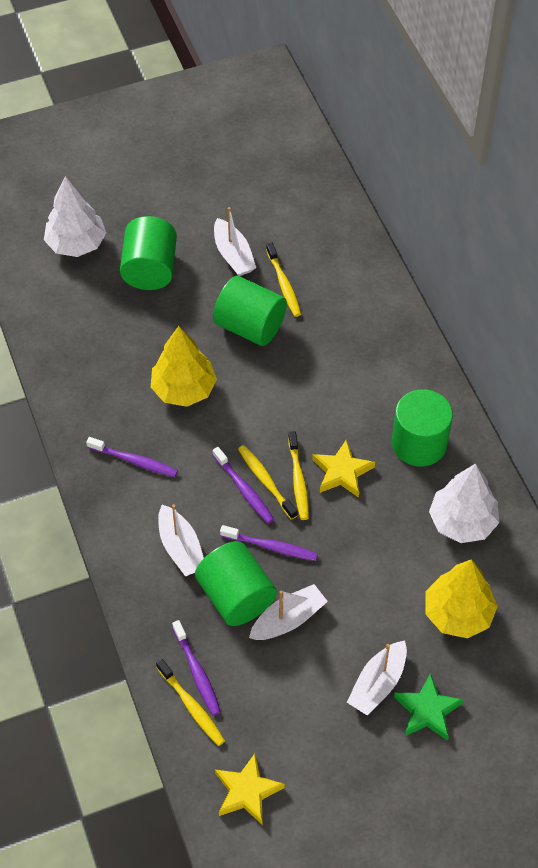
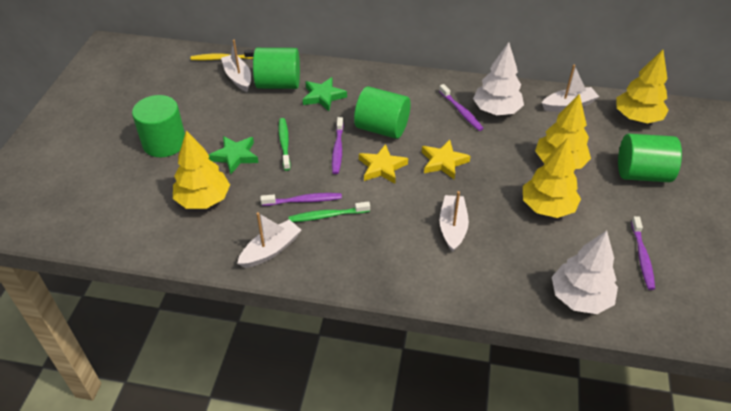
green star: 1 -> 2
green toothbrush: 0 -> 2
yellow toothbrush: 4 -> 1
yellow tree: 2 -> 4

